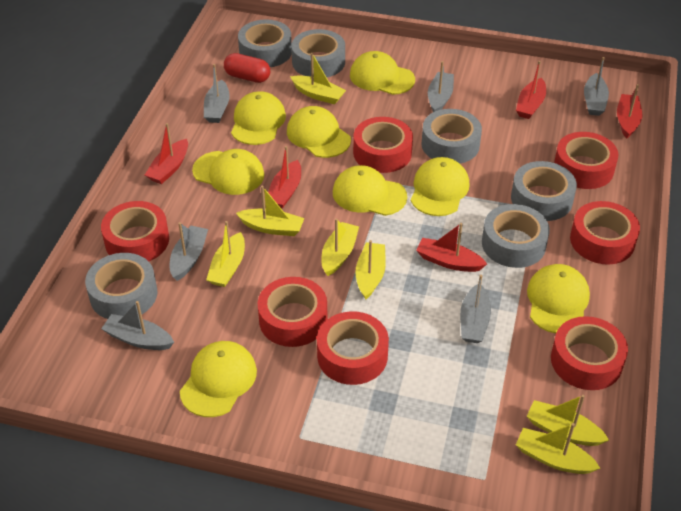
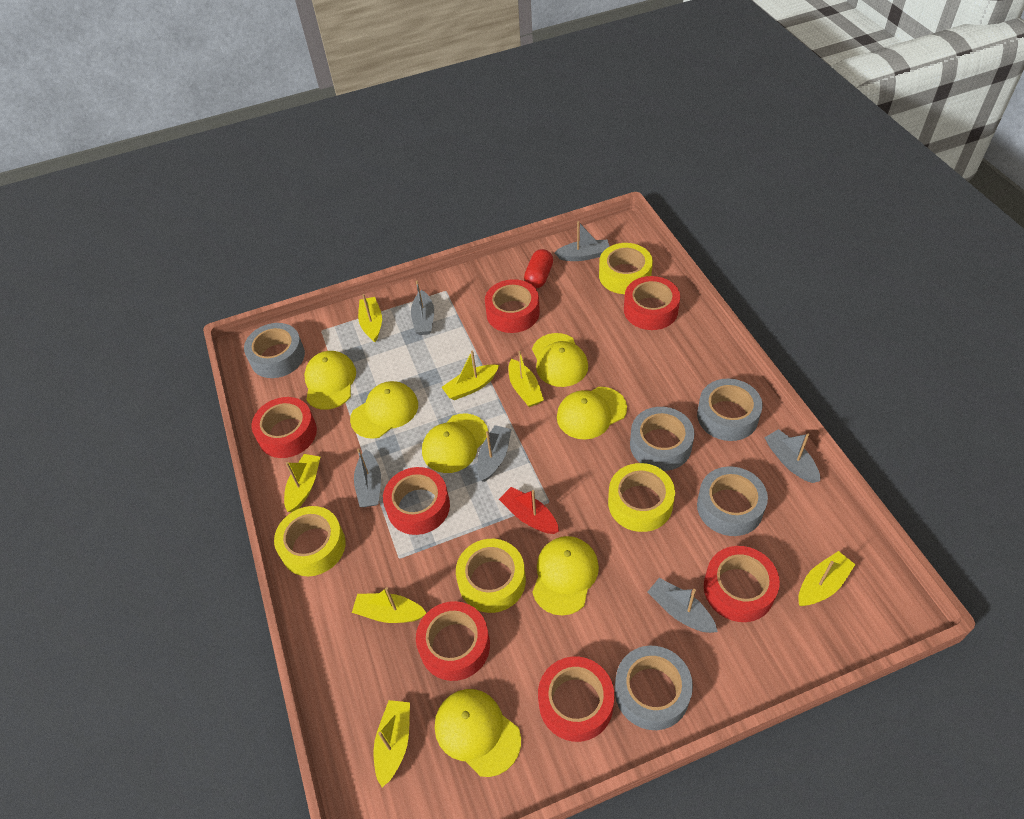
grey tape: 6 -> 5
red boat: 5 -> 1
yellow cap: 8 -> 7
yellow tape: 0 -> 4

